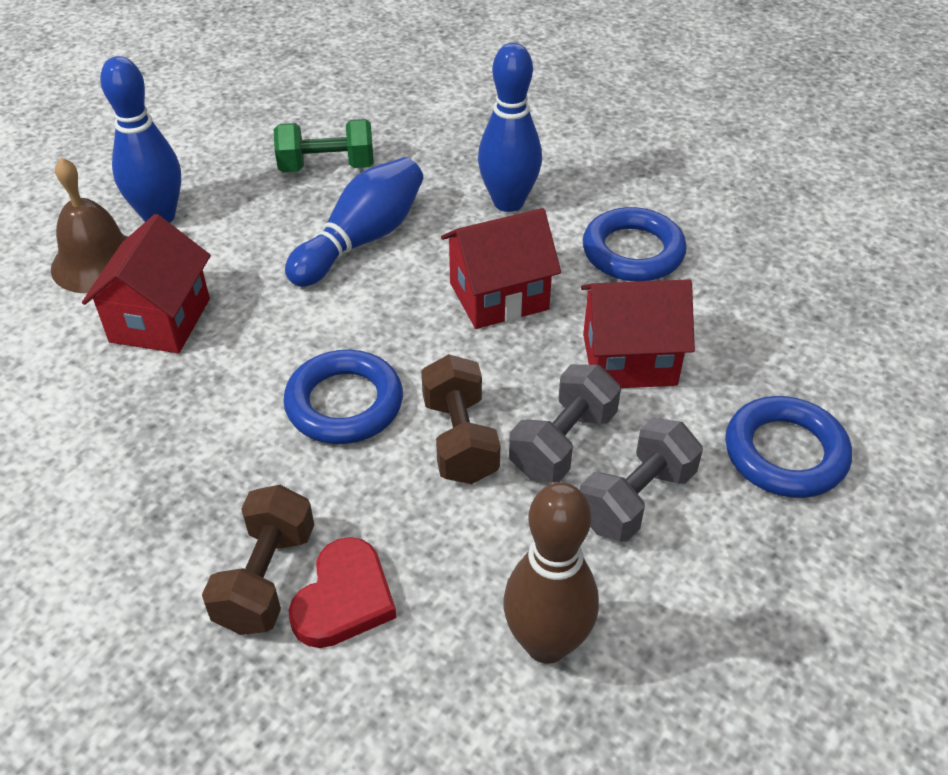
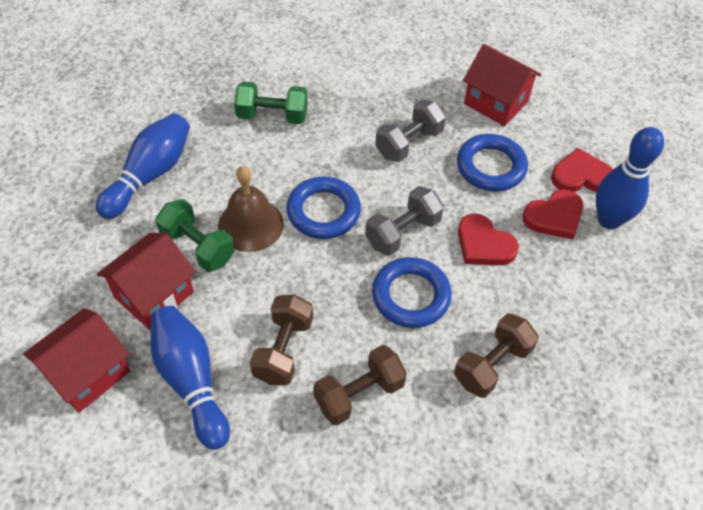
brown bowling pin: 1 -> 0
brown dumbbell: 2 -> 3
green dumbbell: 1 -> 2
red heart: 1 -> 3

